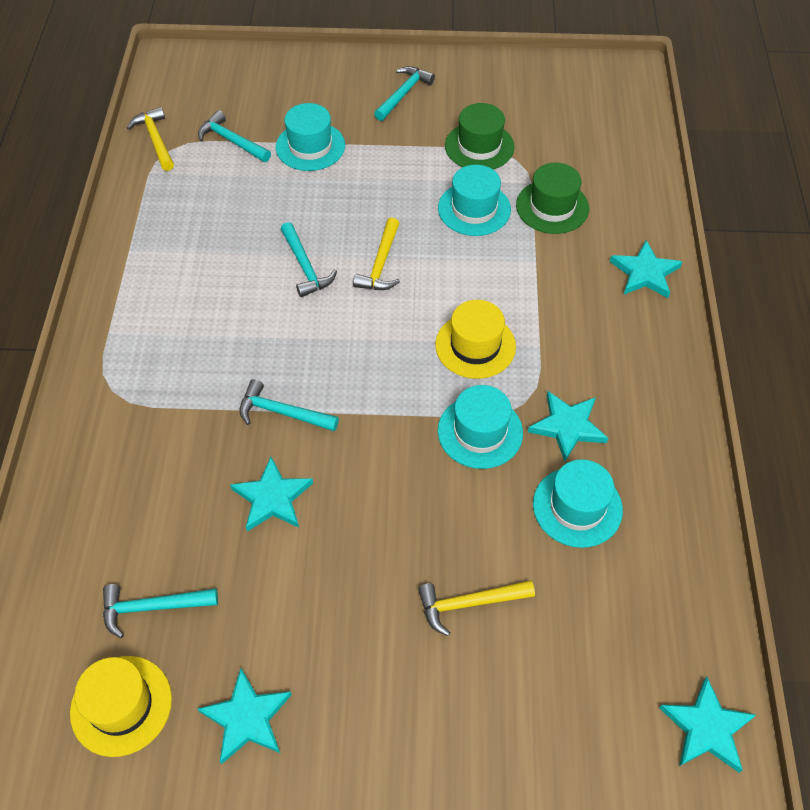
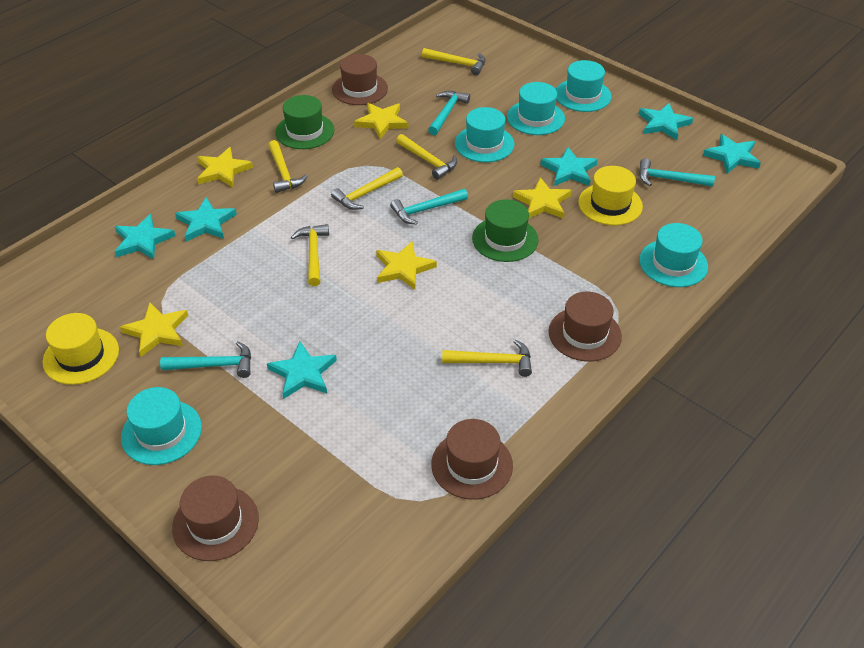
brown hat: 0 -> 4
turquoise hammer: 5 -> 4
turquoise hat: 4 -> 5
turquoise star: 5 -> 6
yellow hammer: 3 -> 6
yellow star: 0 -> 5

